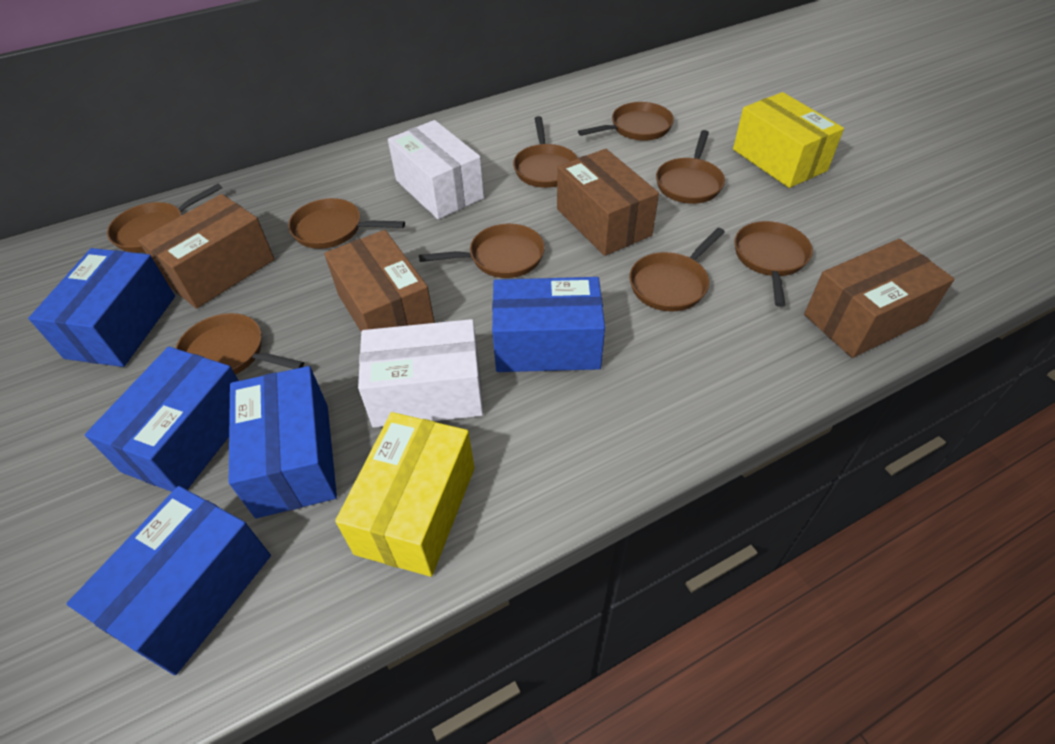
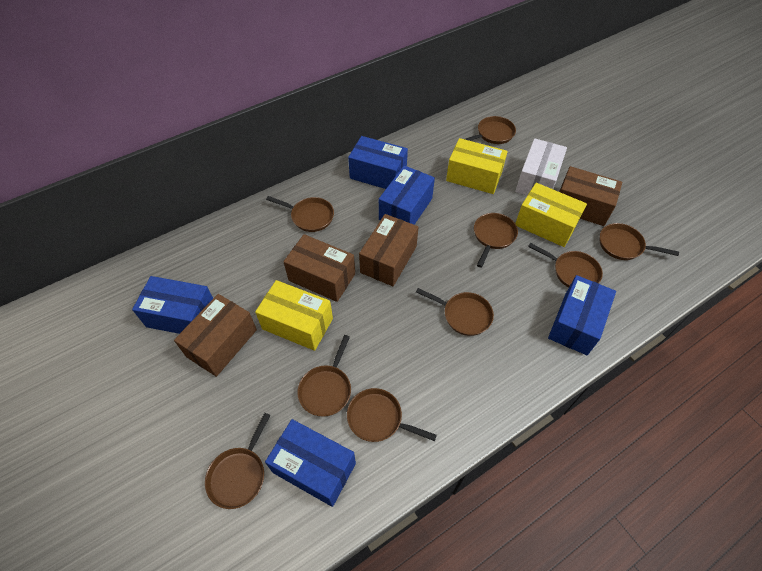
white box: 2 -> 1
yellow box: 2 -> 3

